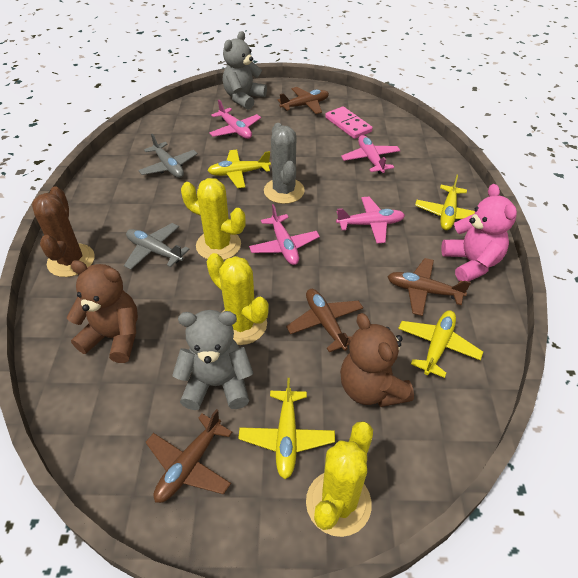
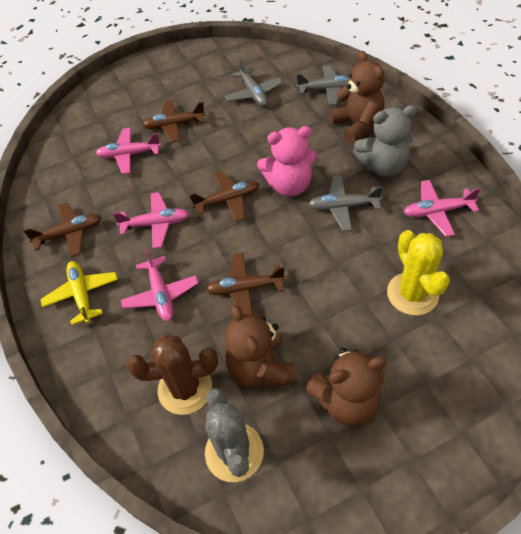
brown teddy bear: 2 -> 3
grey plane: 2 -> 3
grey teddy bear: 2 -> 1
pink domino: 1 -> 0
yellow cactus: 3 -> 1
yellow plane: 4 -> 1

